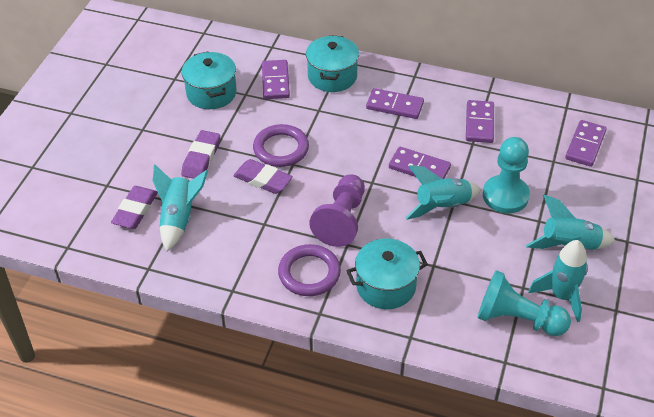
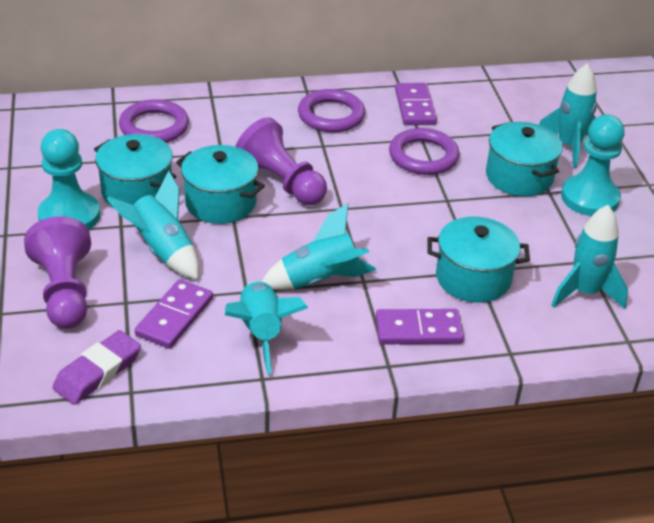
purple domino: 5 -> 3
purple eraser: 3 -> 1
purple pawn: 1 -> 2
purple ring: 2 -> 3
turquoise pot: 3 -> 4
turquoise rocket: 4 -> 5

